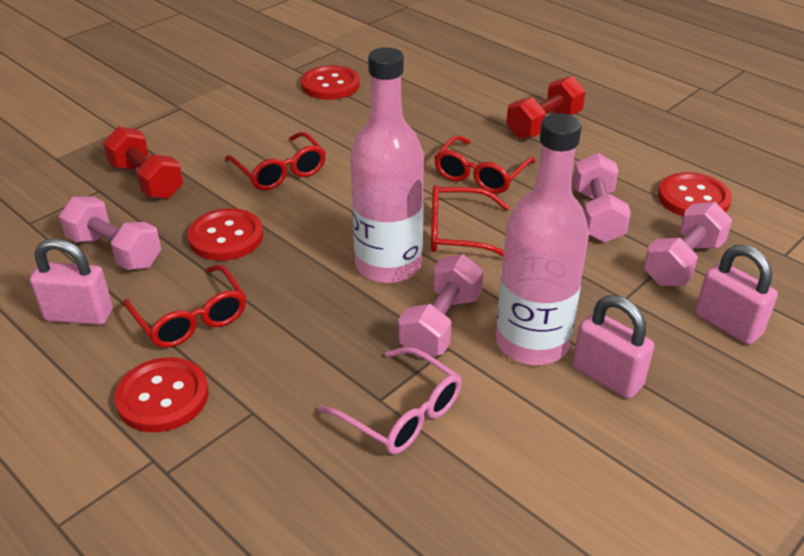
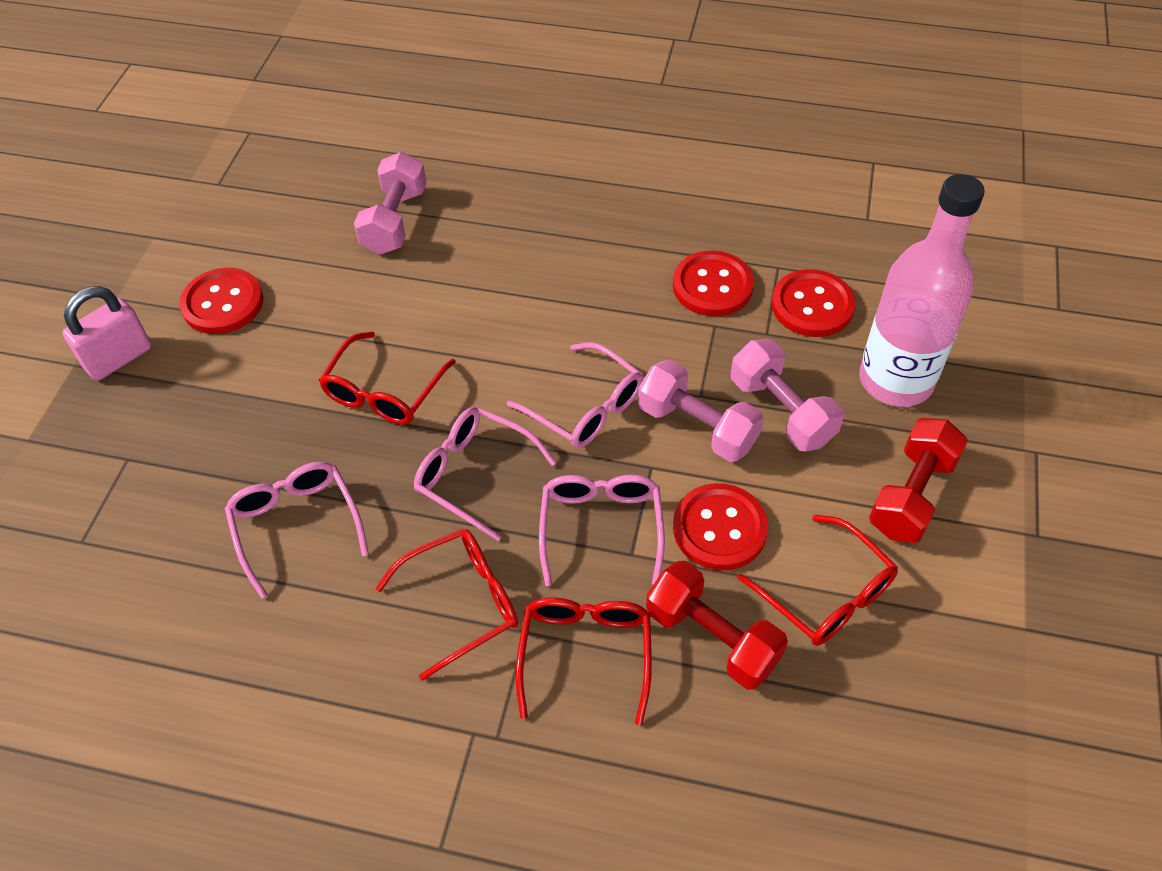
pink bottle: 2 -> 1
pink dumbbell: 4 -> 3
pink glasses: 1 -> 4
pink padlock: 3 -> 1

